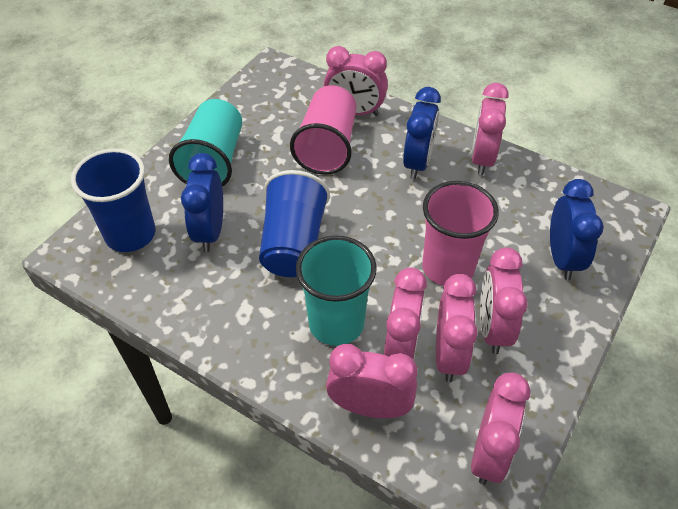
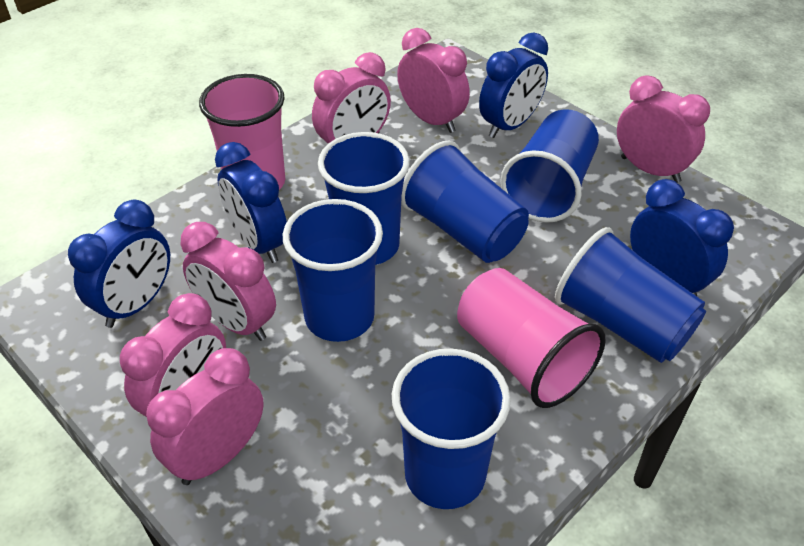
blue clock: 3 -> 4
blue cup: 2 -> 6
pink clock: 7 -> 6
turquoise cup: 2 -> 0

